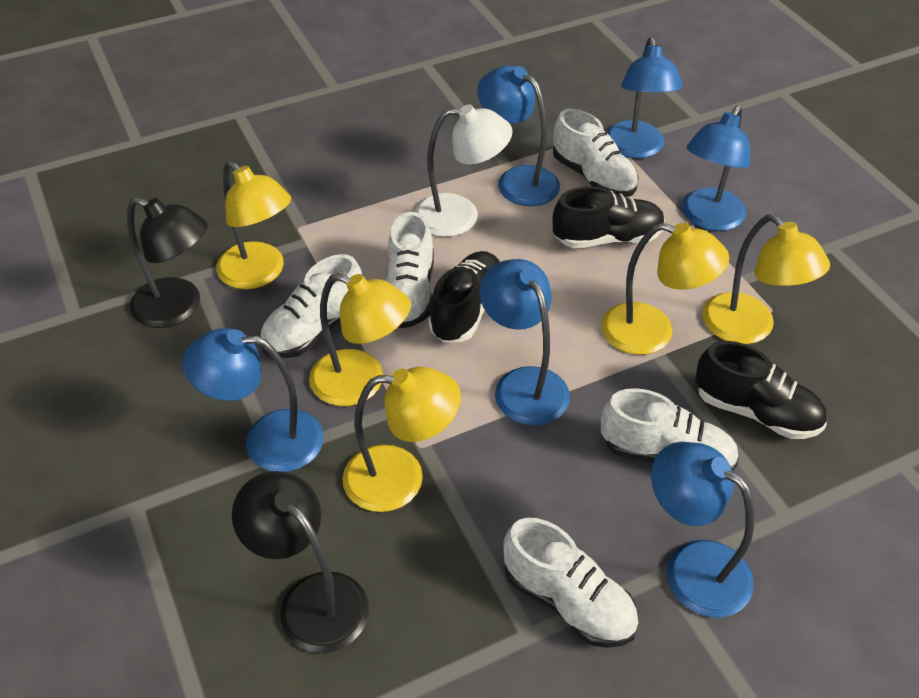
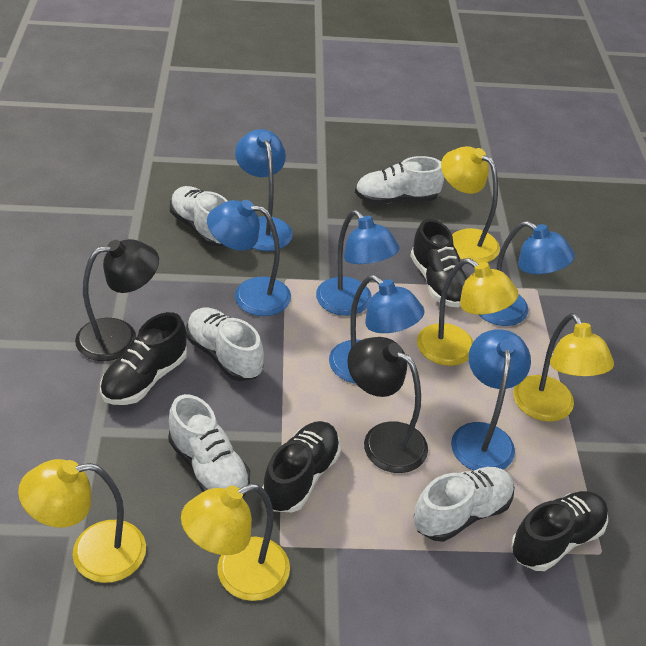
black shoe: 3 -> 4
white lamp: 1 -> 0

